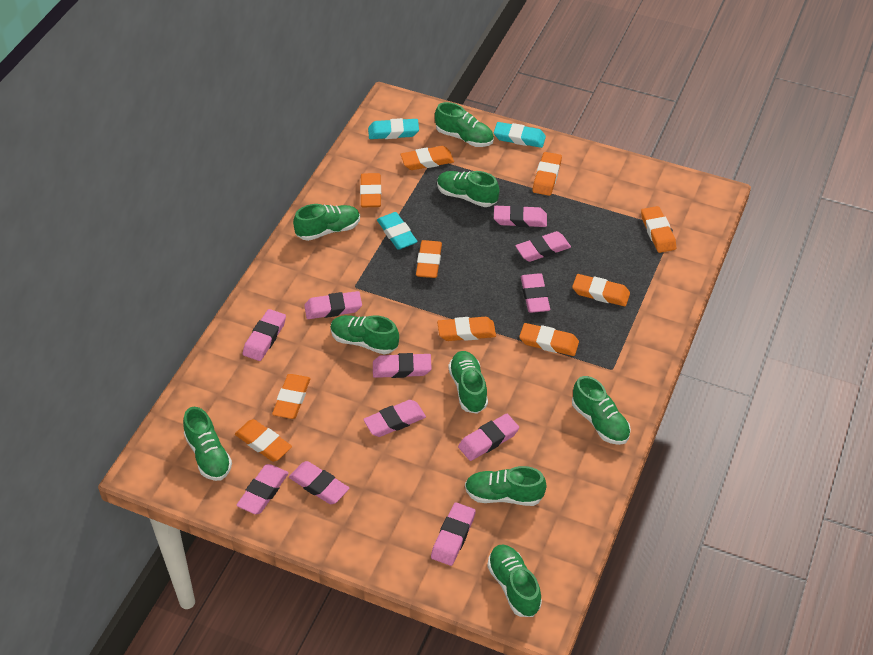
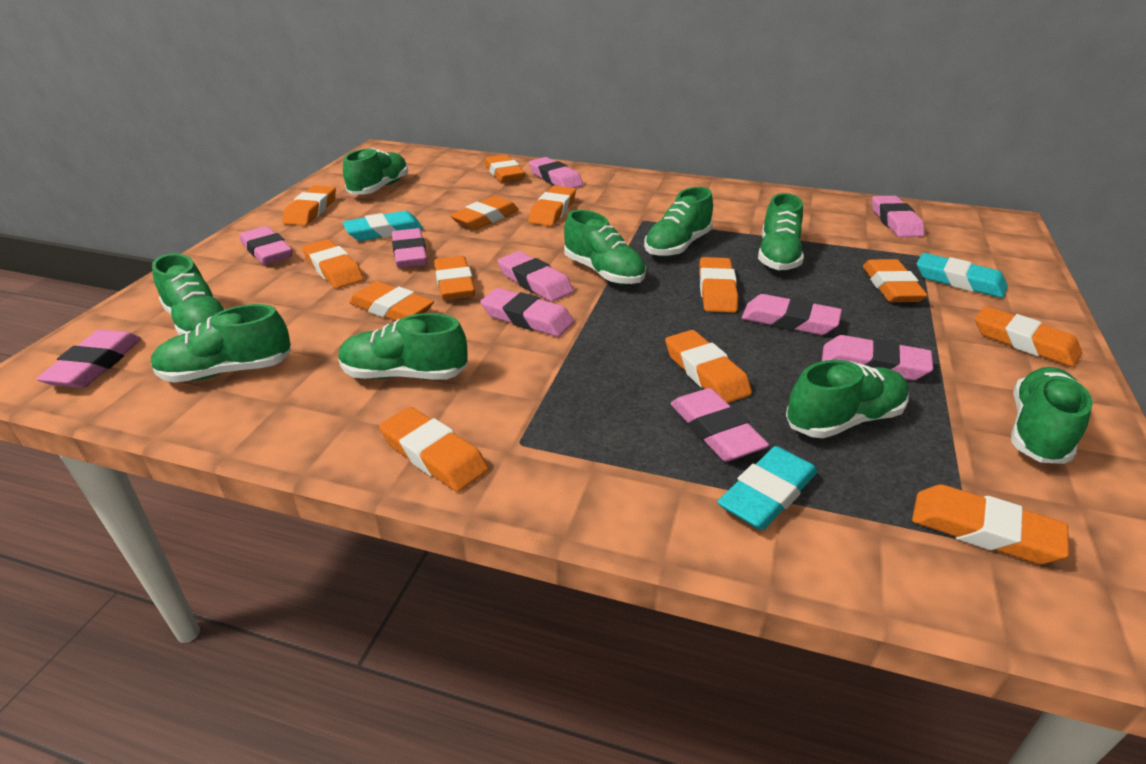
orange eraser: 10 -> 13
pink eraser: 11 -> 10

